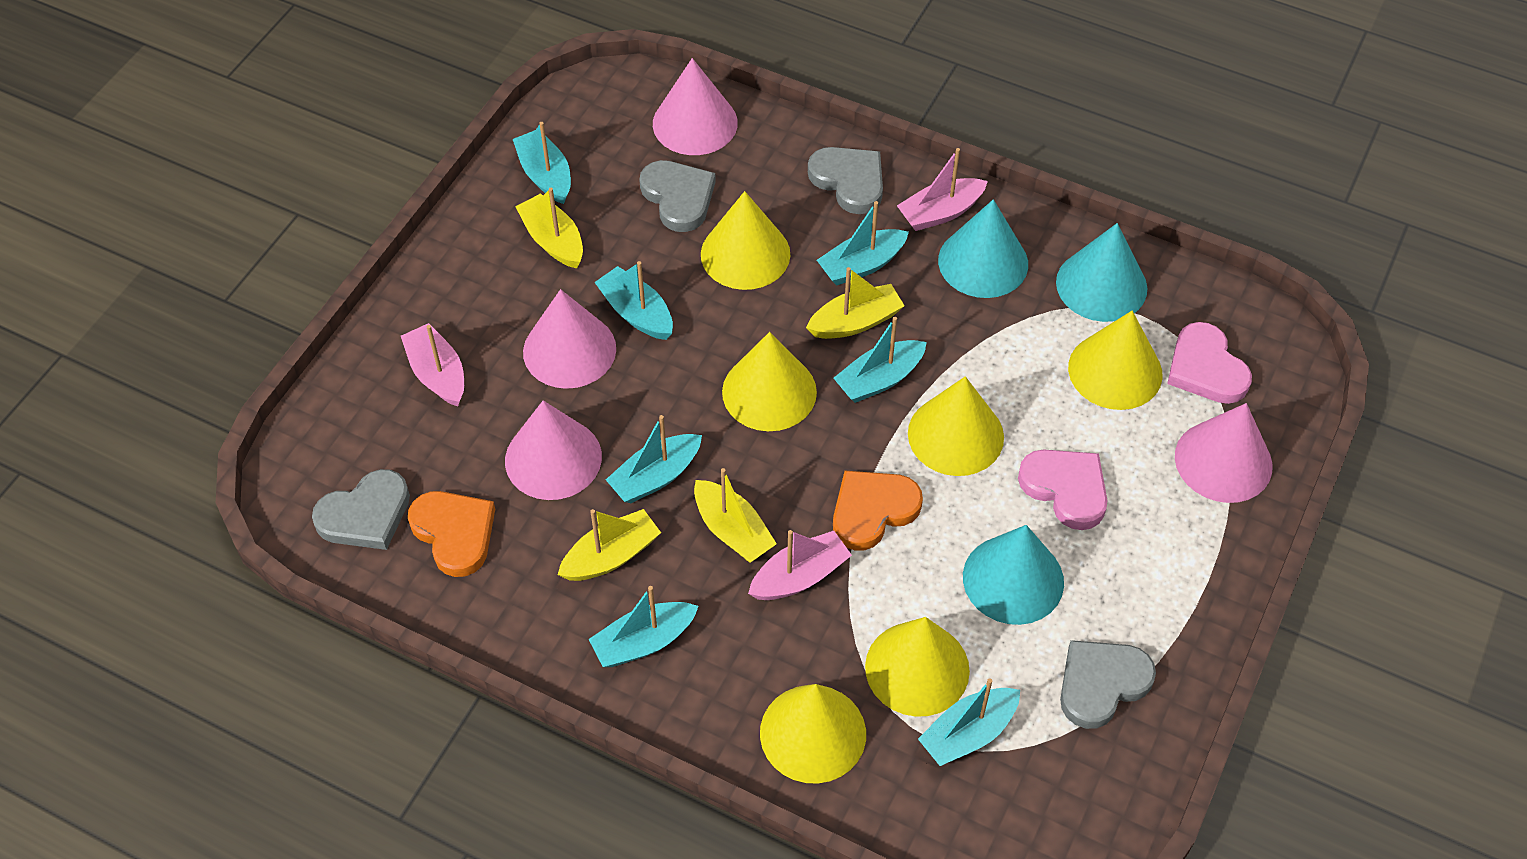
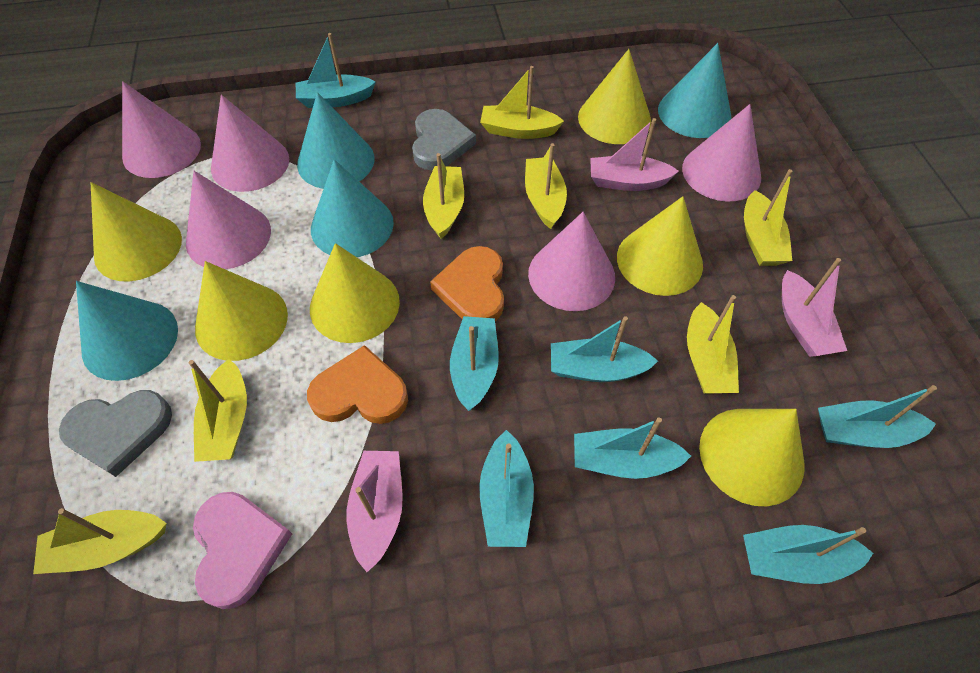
grey heart: 4 -> 2
pink cone: 4 -> 5
pink heart: 2 -> 1
turquoise cone: 3 -> 4
yellow boat: 4 -> 7

